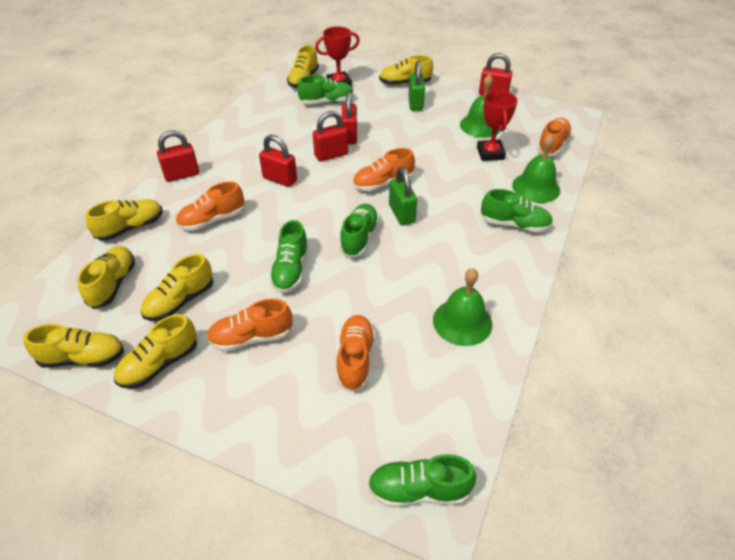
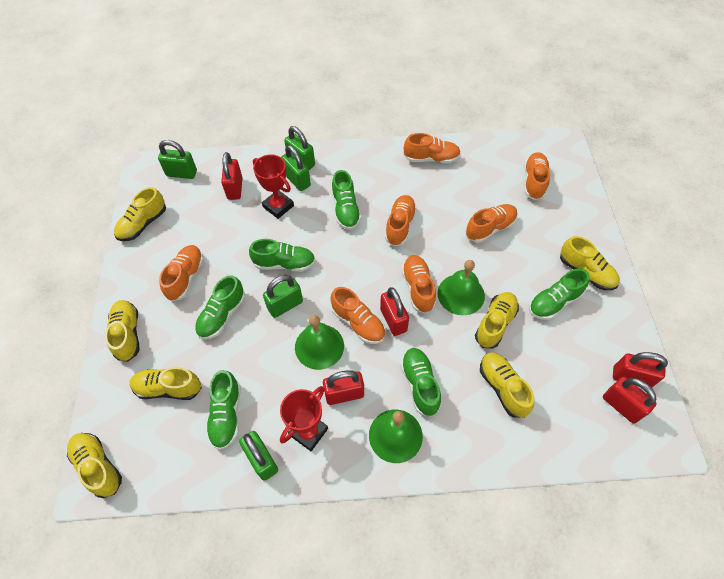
green padlock: 2 -> 5
green shoe: 5 -> 6
orange shoe: 5 -> 7

